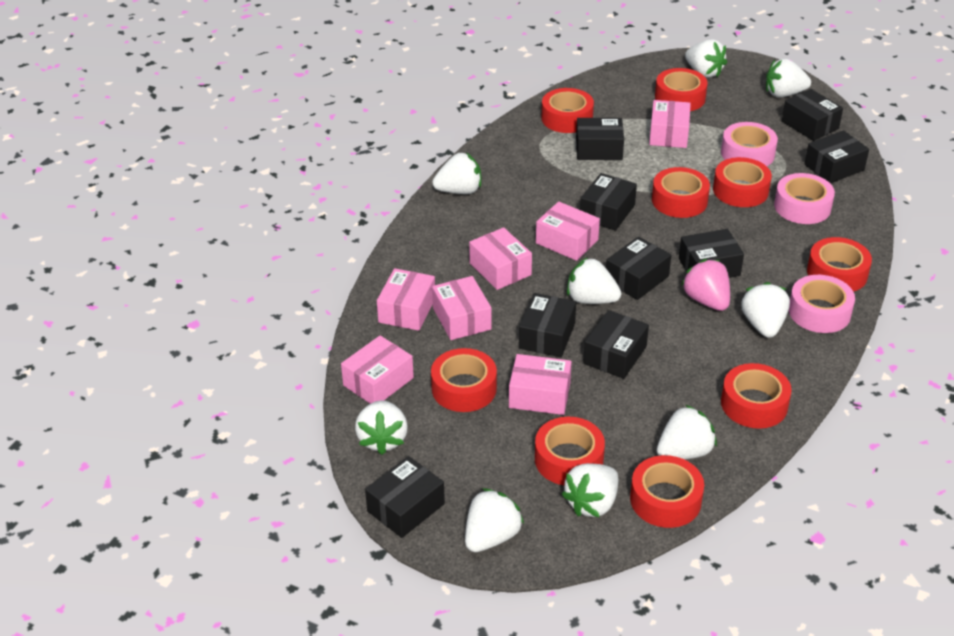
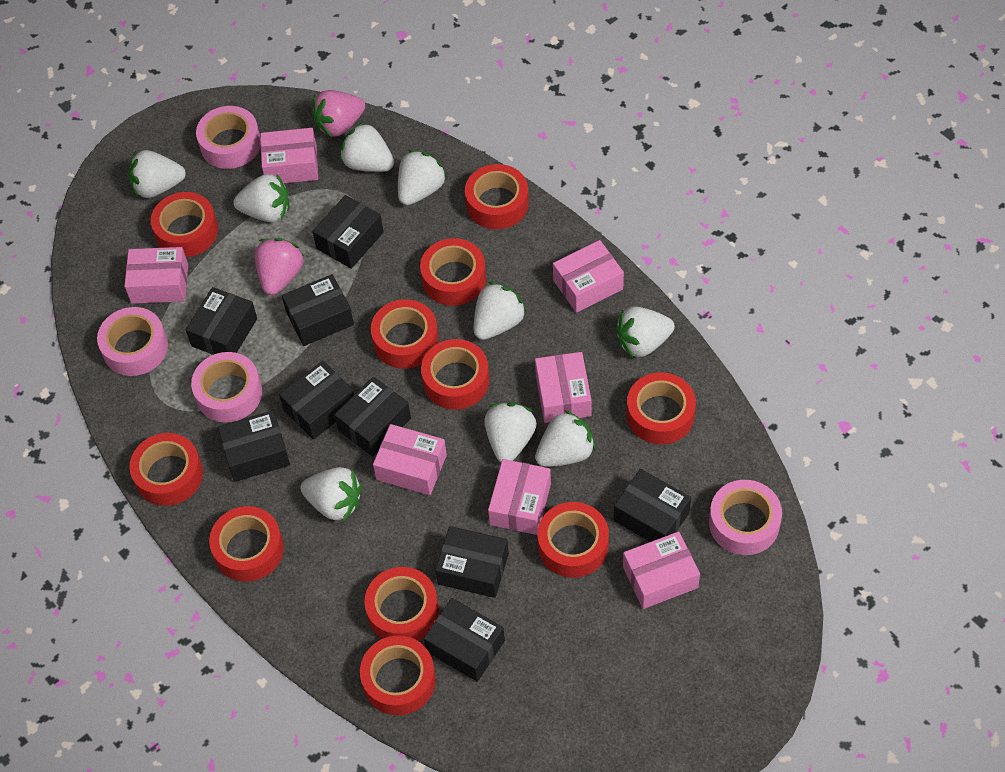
pink strawberry: 1 -> 2
pink tape: 3 -> 4
red tape: 9 -> 11

